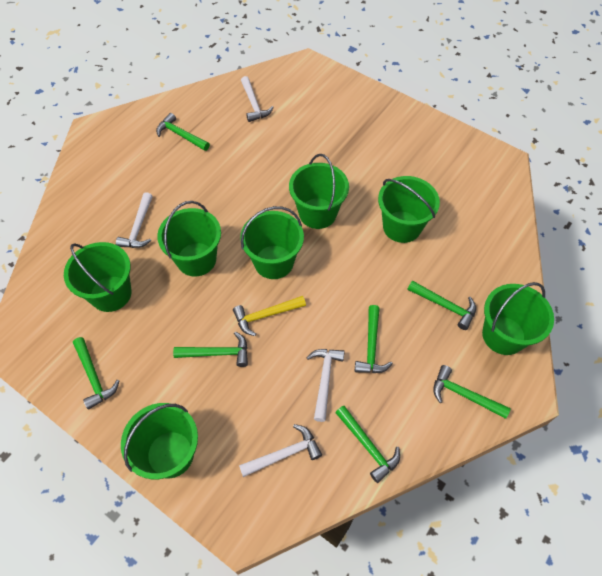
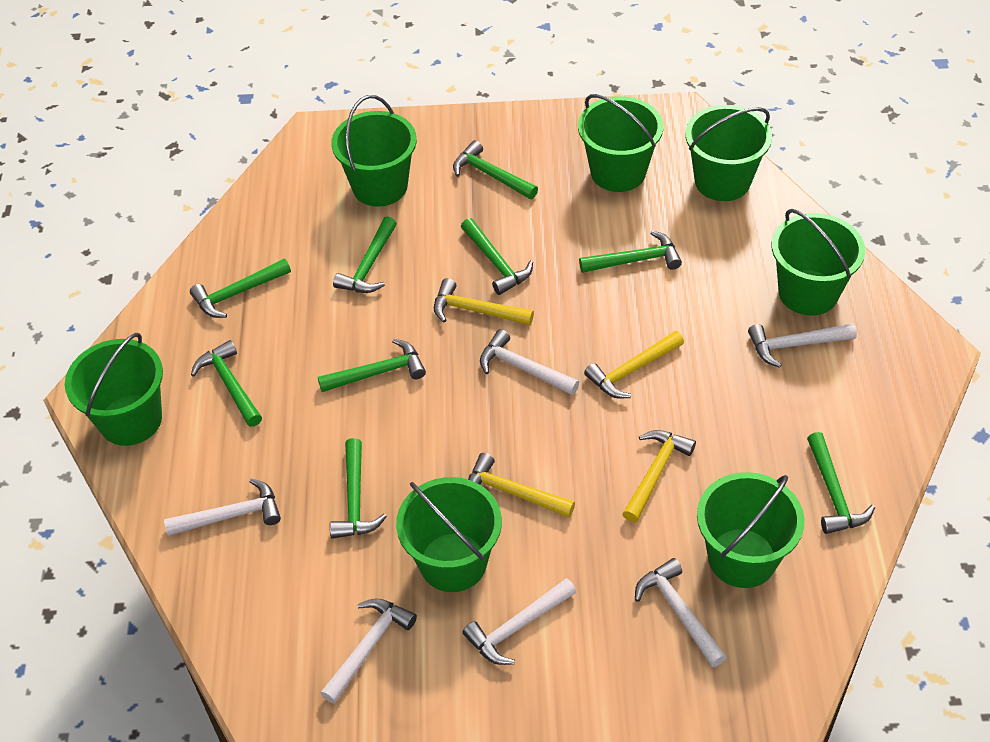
green hammer: 7 -> 9
white hammer: 4 -> 6
yellow hammer: 1 -> 4

